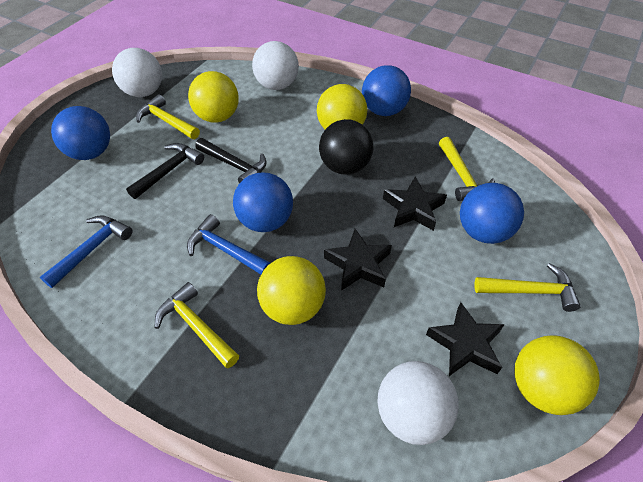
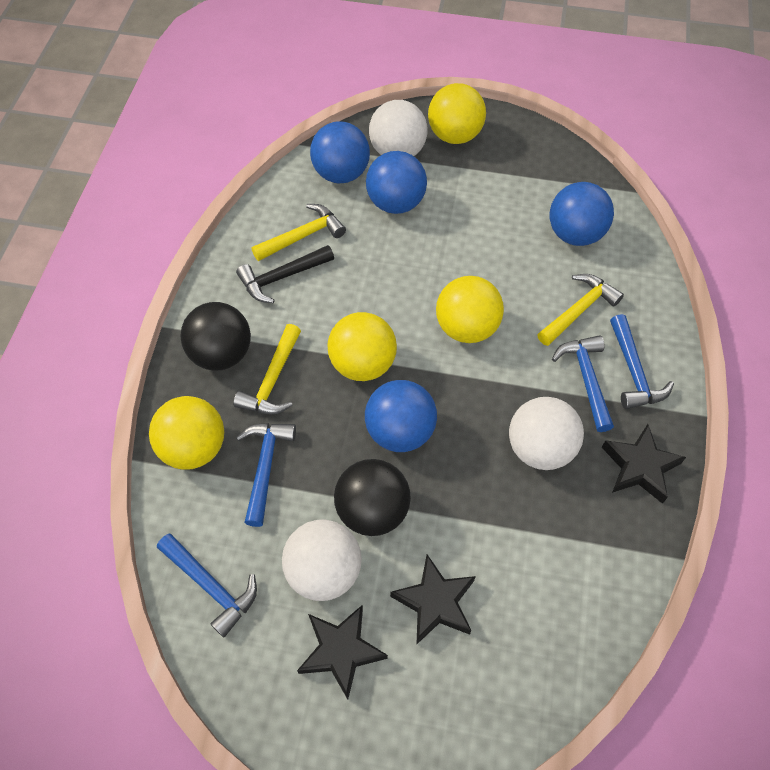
black ball: 1 -> 2
black hammer: 2 -> 1
blue hammer: 2 -> 4
yellow hammer: 4 -> 3

